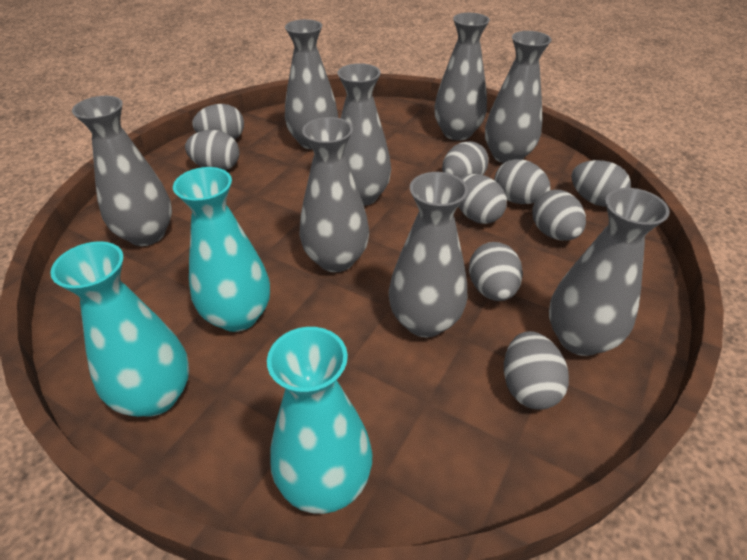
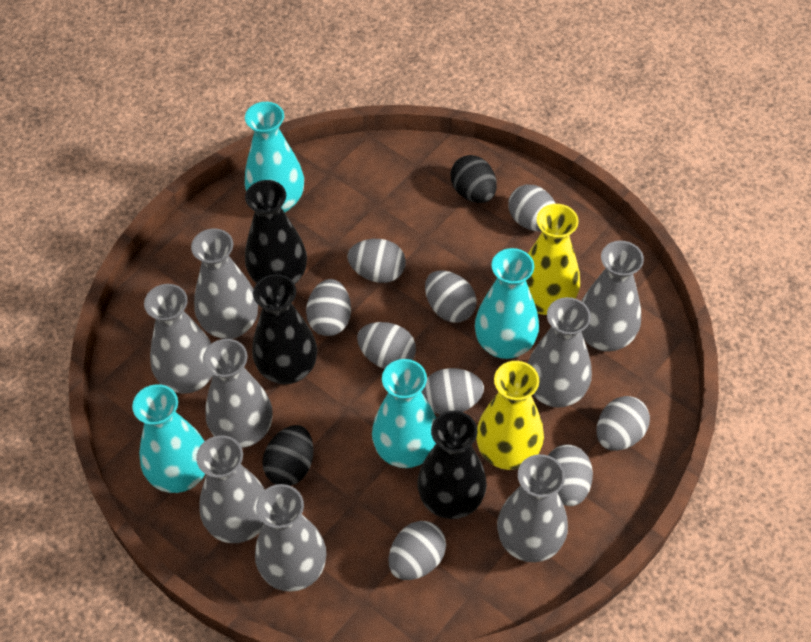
black egg: 0 -> 2
black vase: 0 -> 3
turquoise vase: 3 -> 4
yellow vase: 0 -> 2

